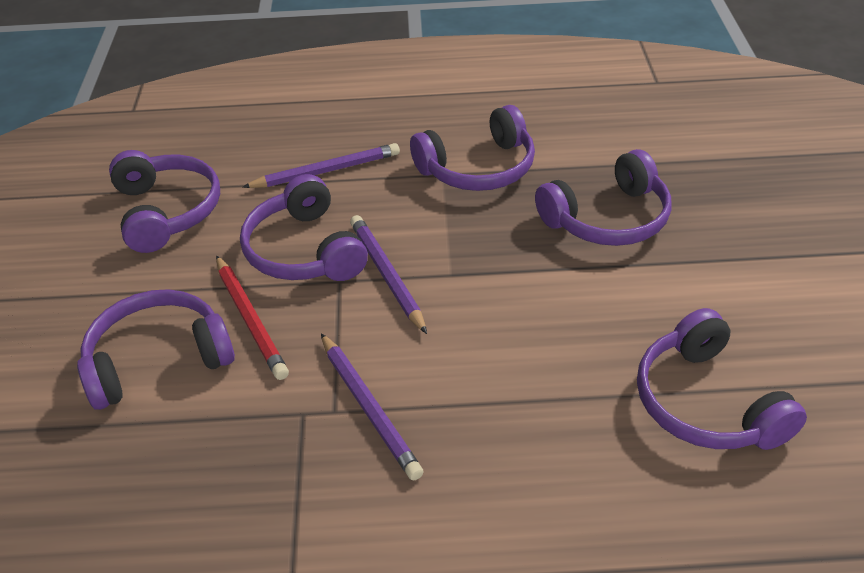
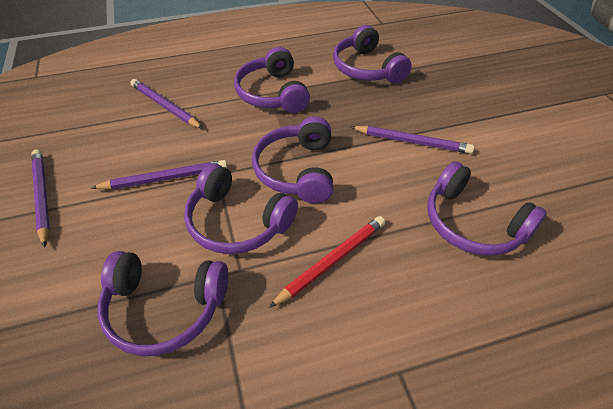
purple pencil: 3 -> 4

